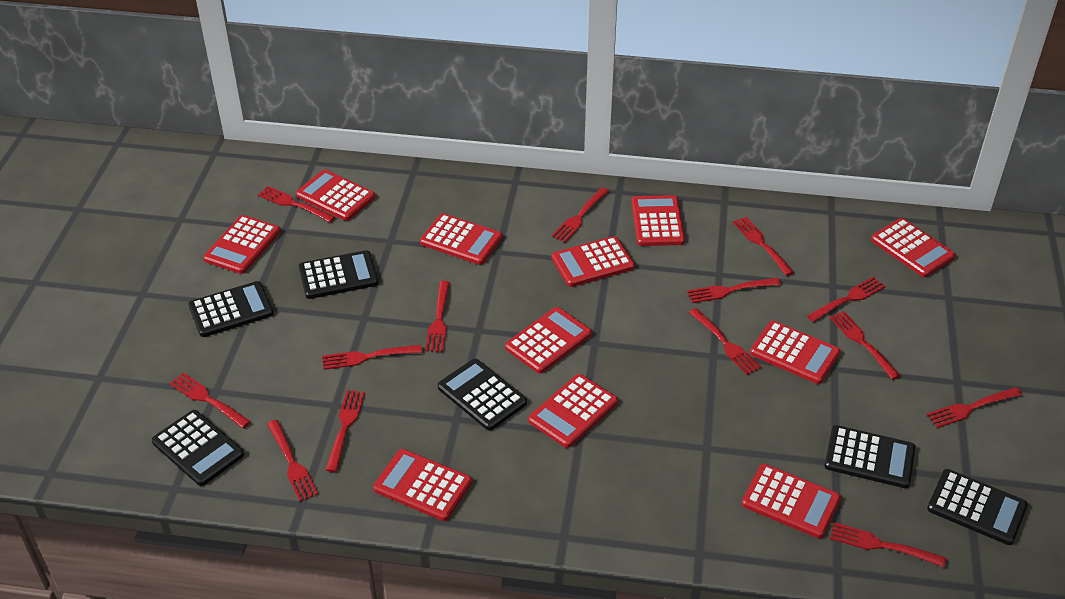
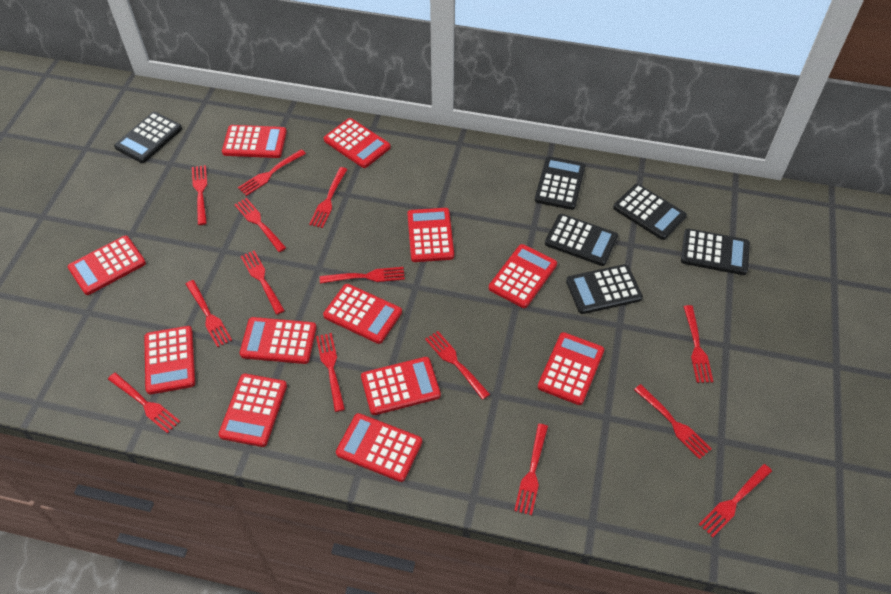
red calculator: 11 -> 12

